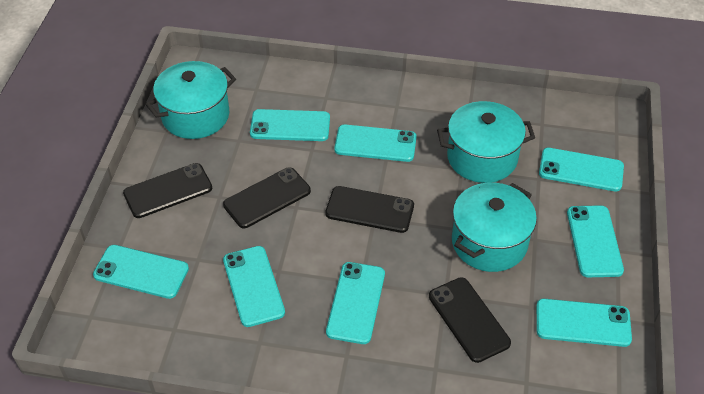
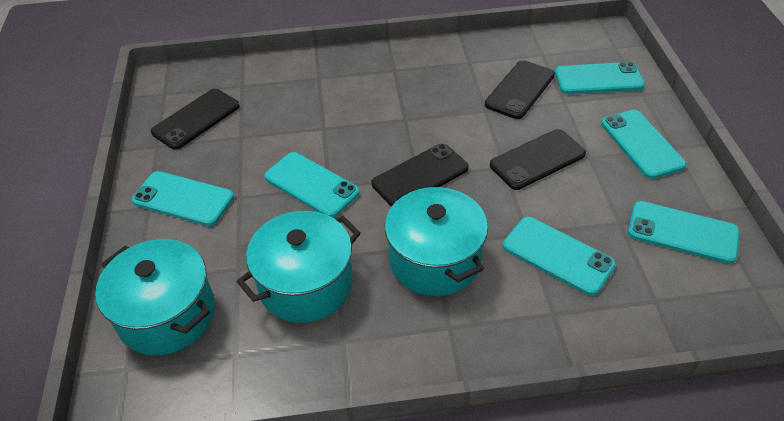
turquoise phone: 8 -> 6

